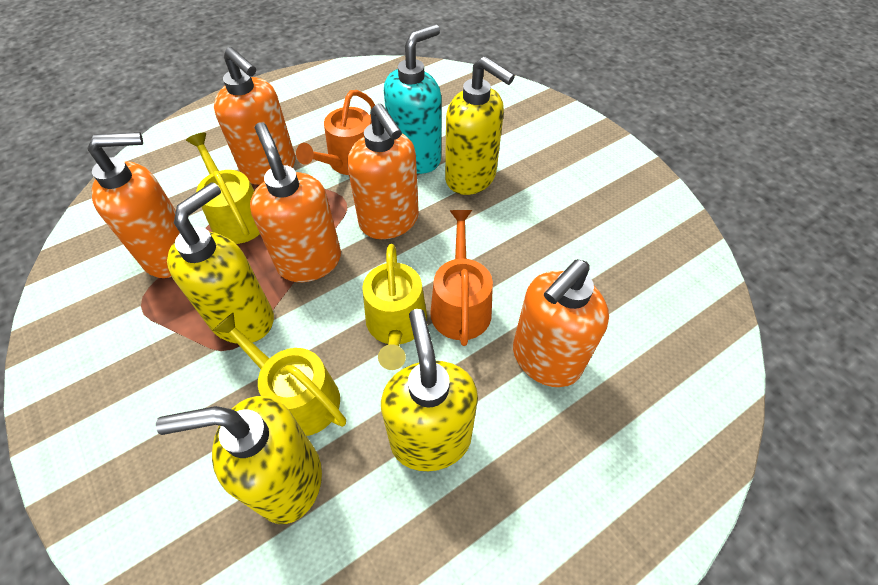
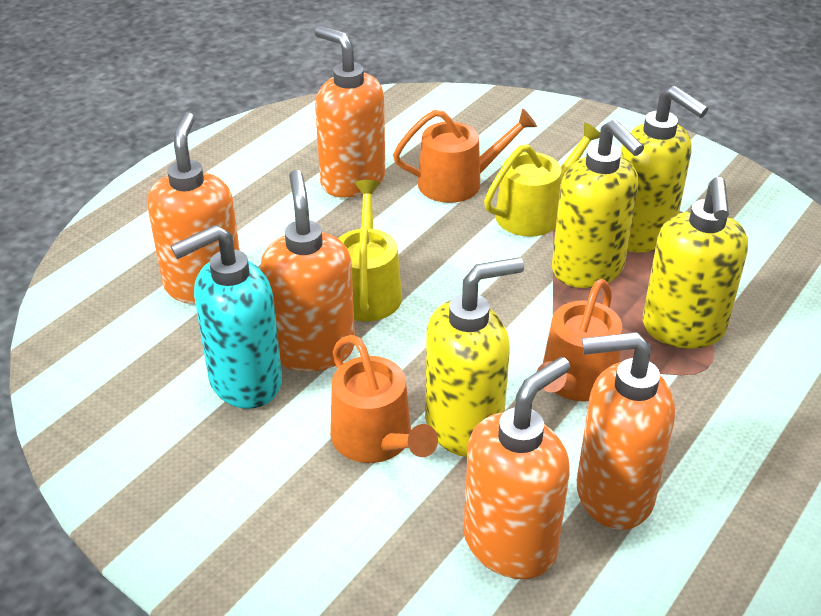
orange watering can: 2 -> 3
yellow watering can: 3 -> 2

